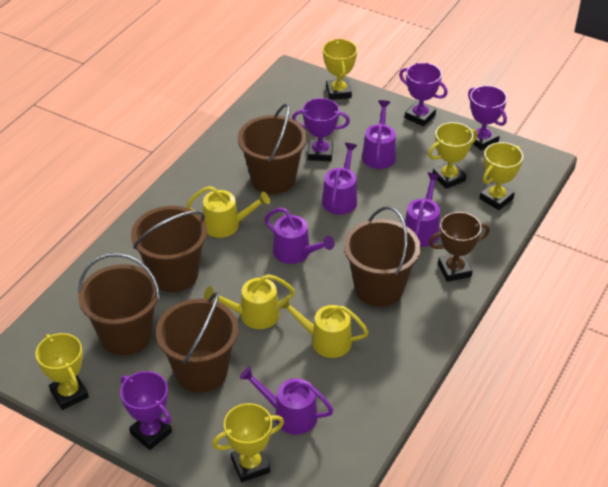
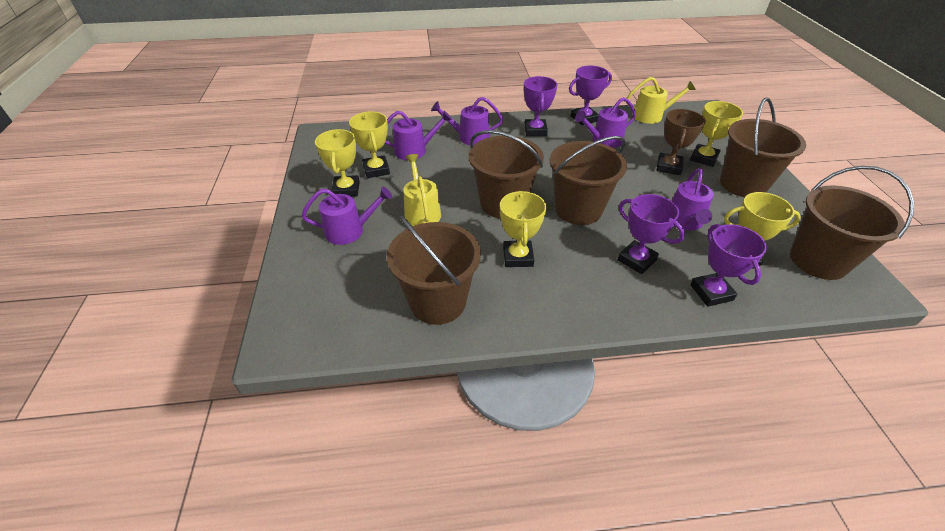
yellow watering can: 3 -> 2

